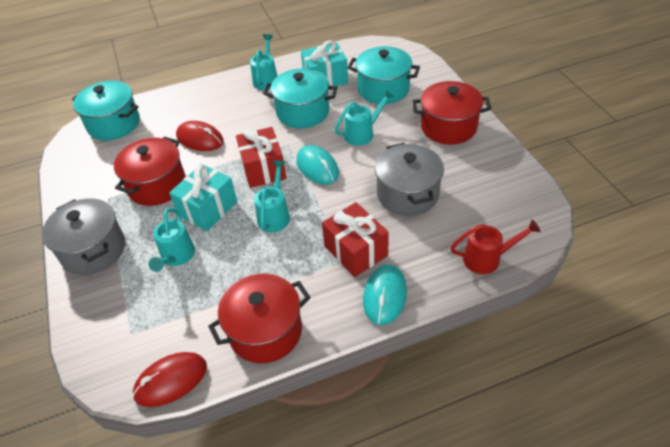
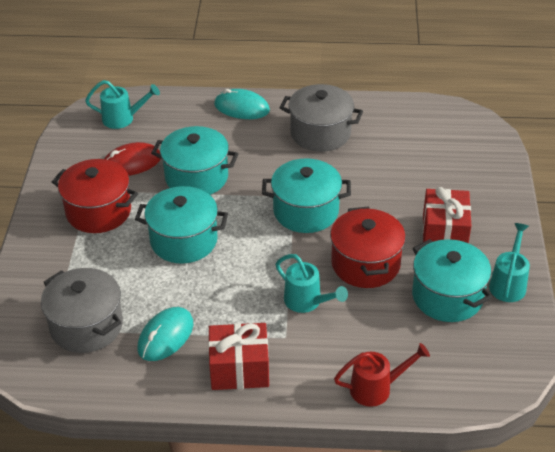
red mouse: 2 -> 1
red pot: 3 -> 2
turquoise gift: 2 -> 0
turquoise pot: 3 -> 4
turquoise watering can: 4 -> 3

